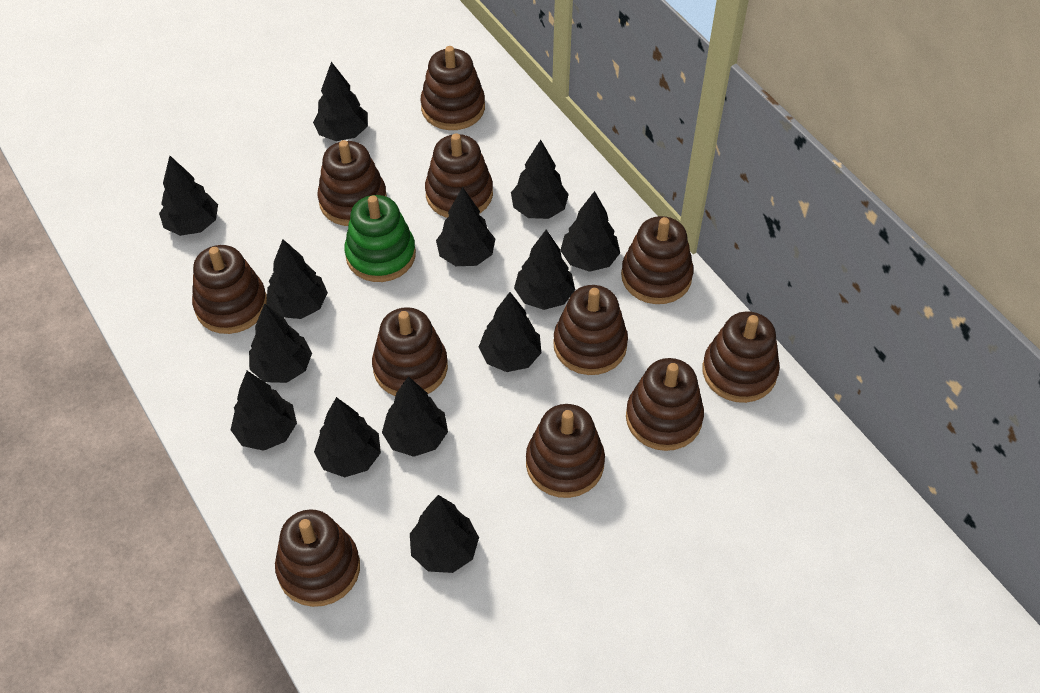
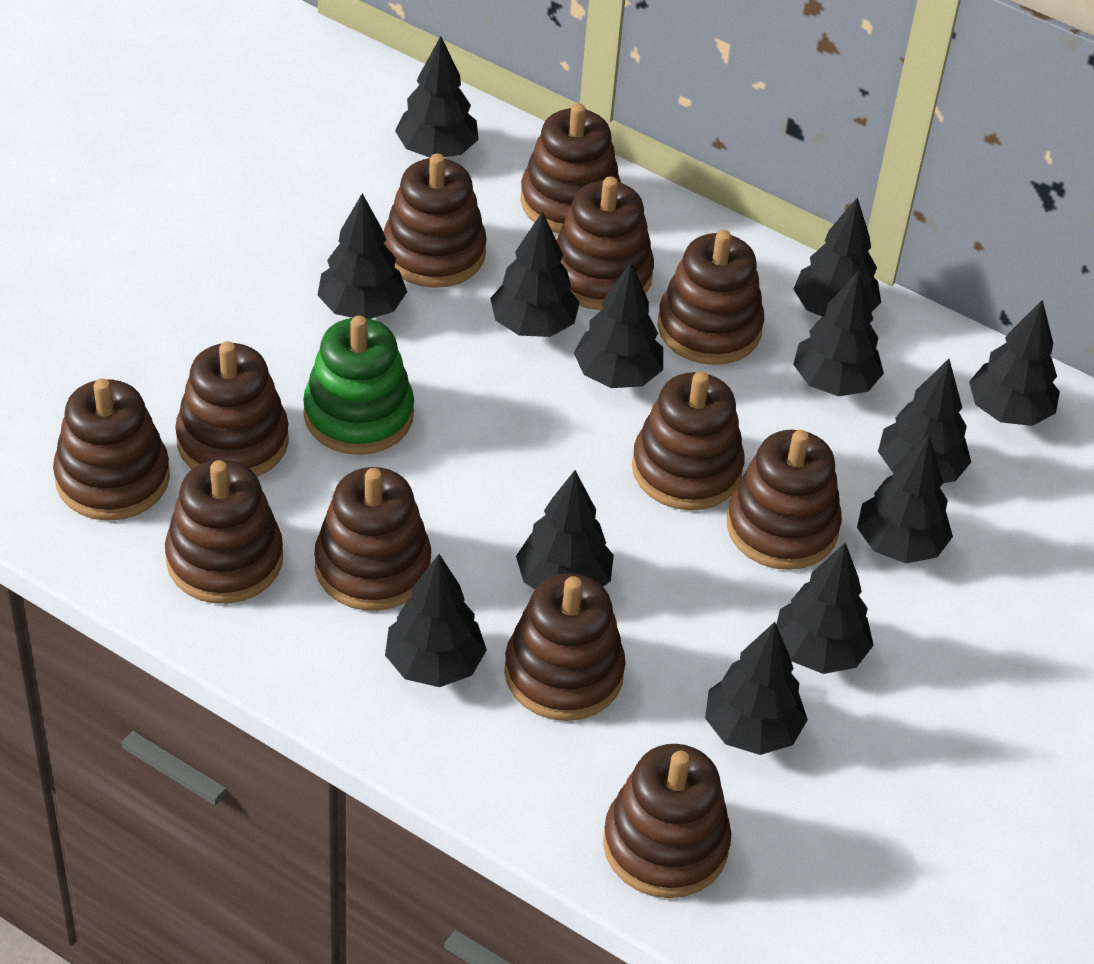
brown stacking toy: 11 -> 12

